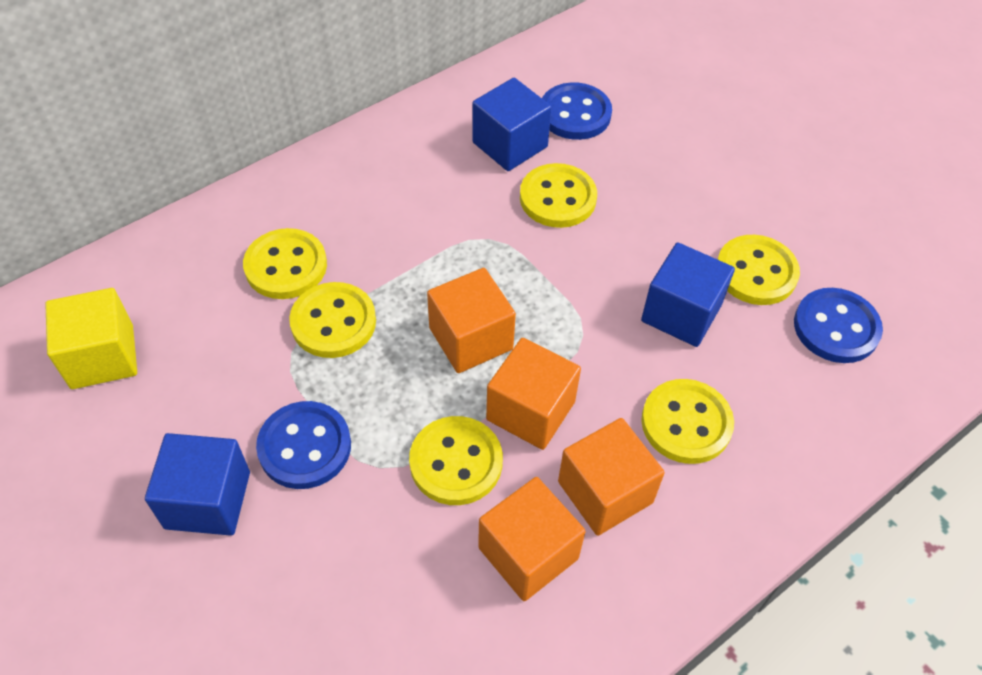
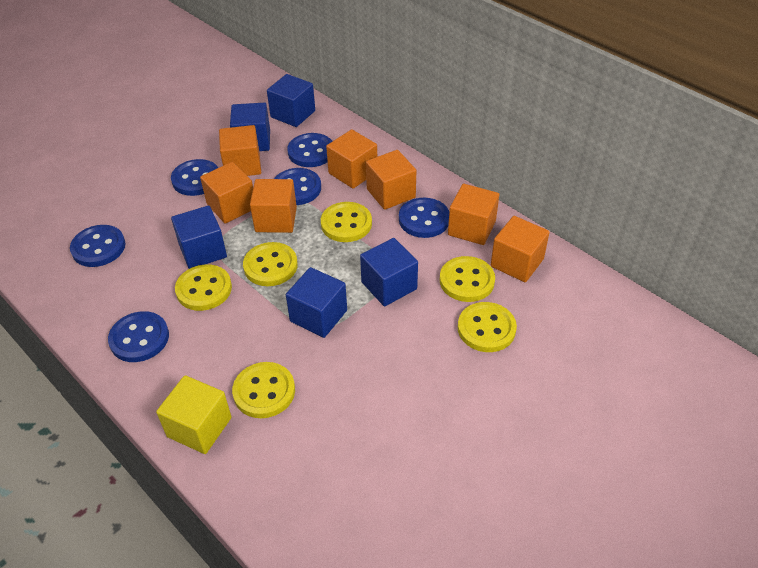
blue button: 3 -> 6
blue cube: 3 -> 5
orange cube: 4 -> 7

